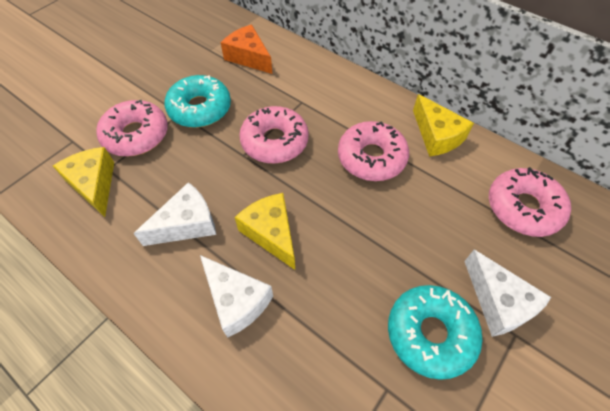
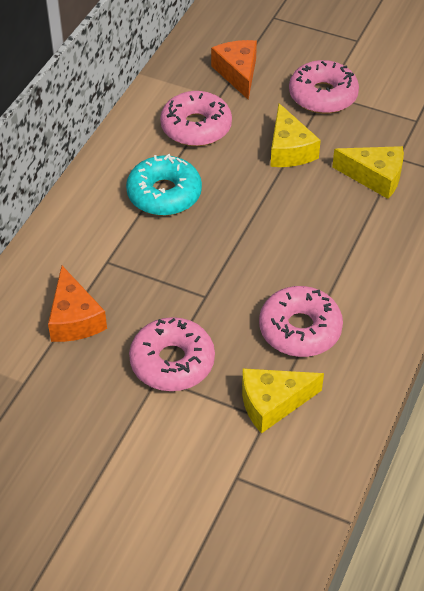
orange cheese: 1 -> 2
turquoise donut: 2 -> 1
white cheese: 3 -> 0

